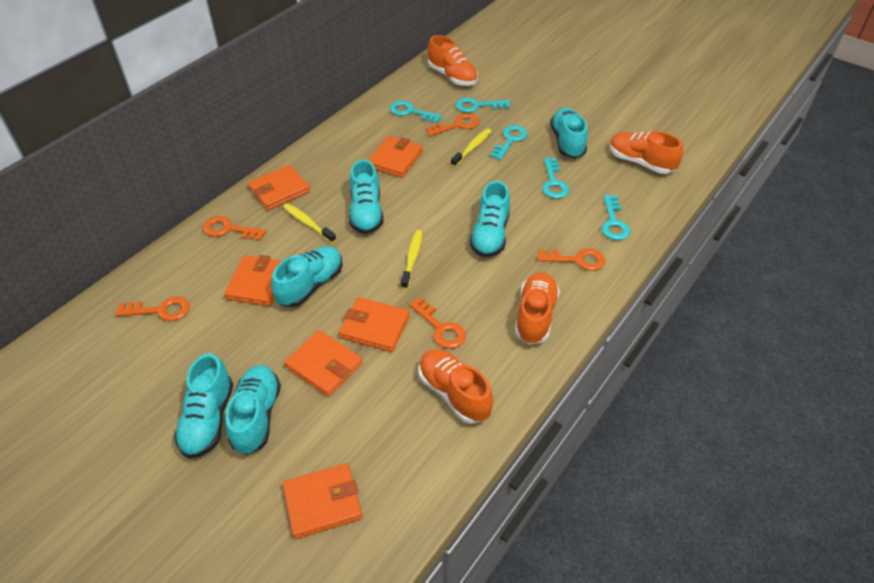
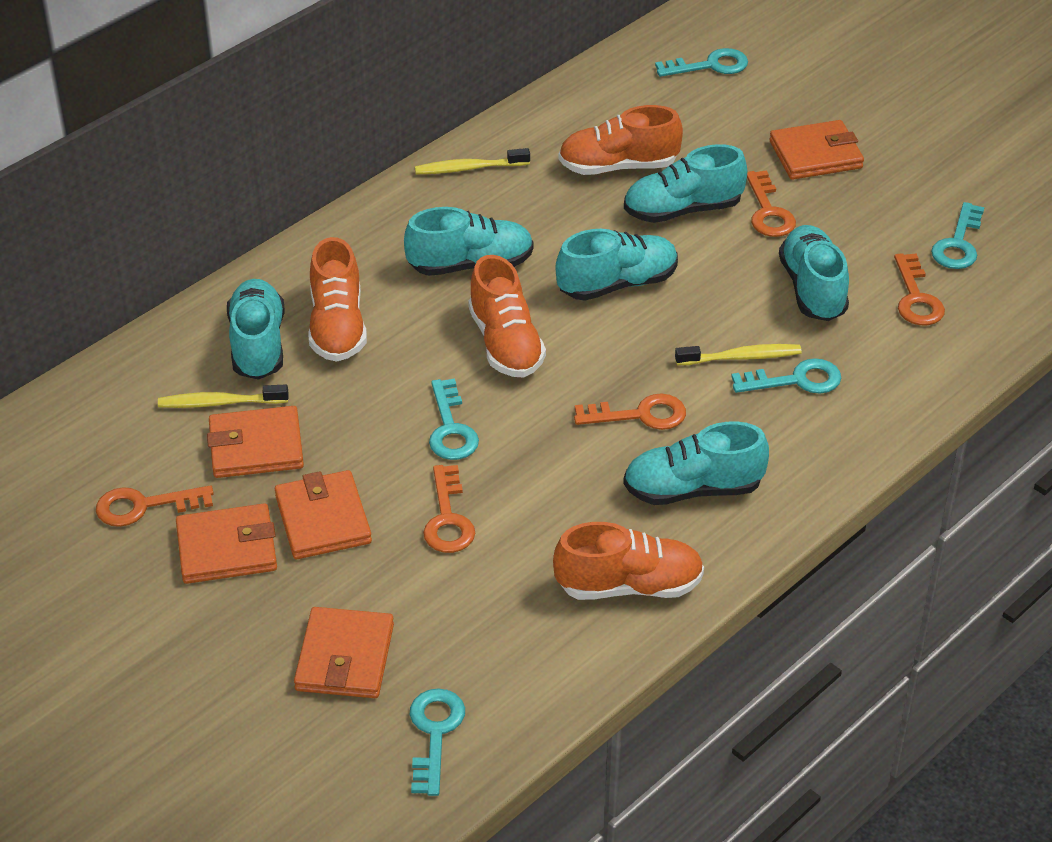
orange wallet: 6 -> 5

